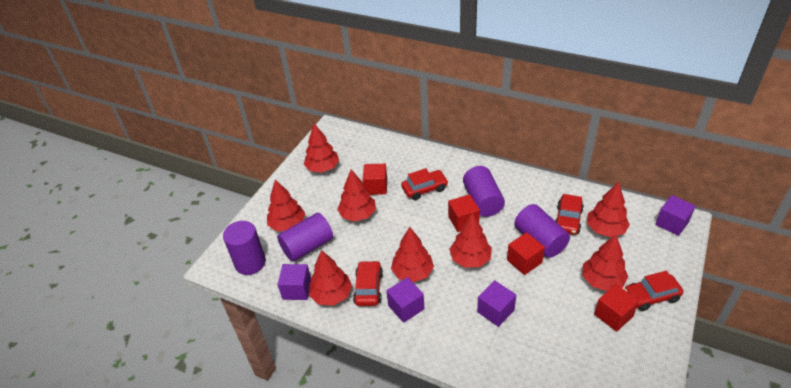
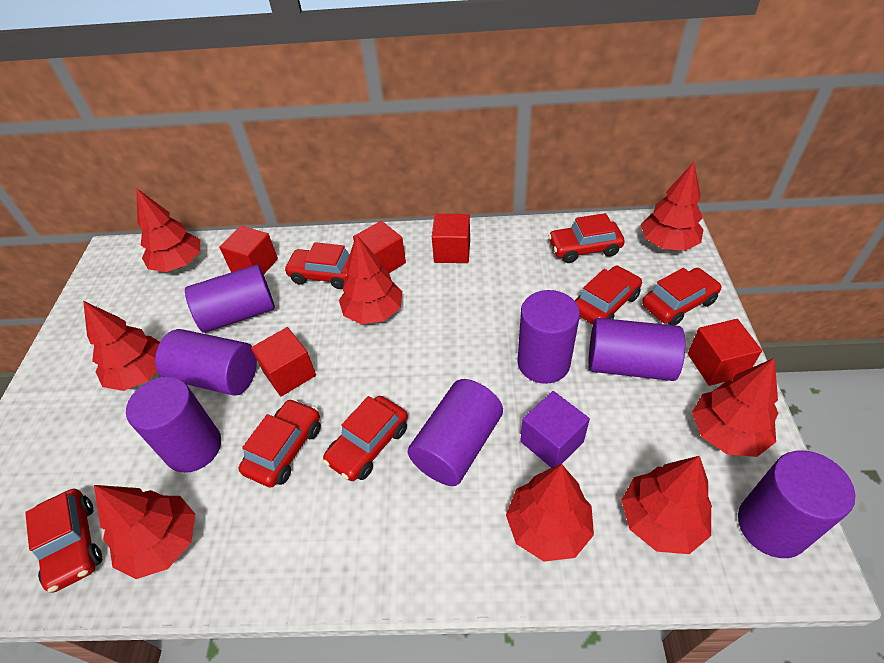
purple cube: 4 -> 1
purple cylinder: 4 -> 7
red car: 4 -> 7
red cube: 4 -> 5

